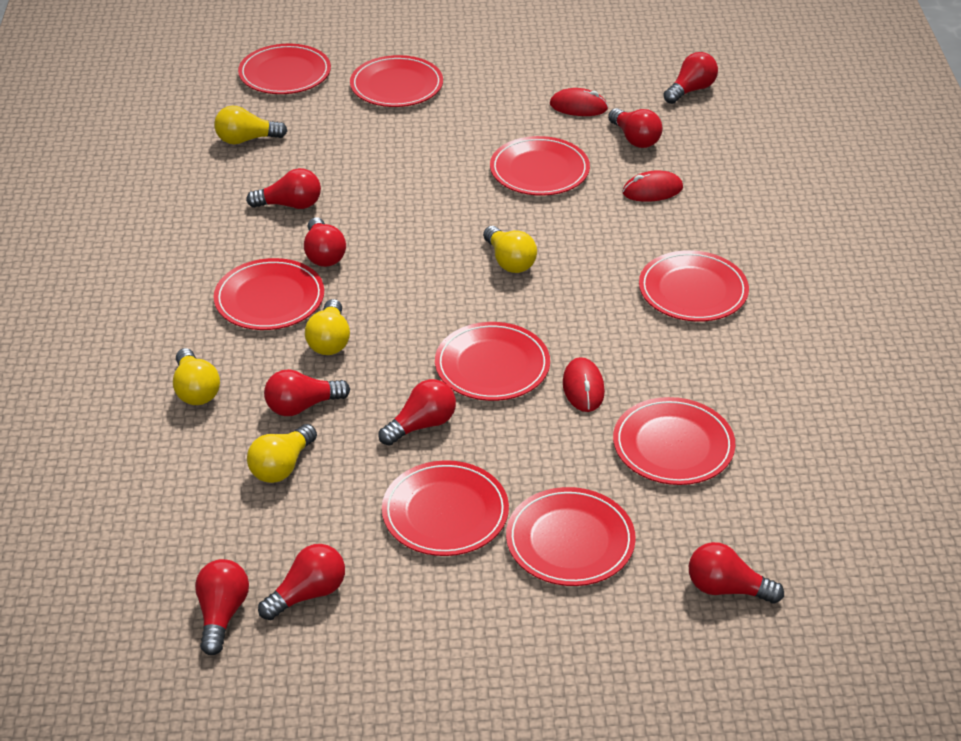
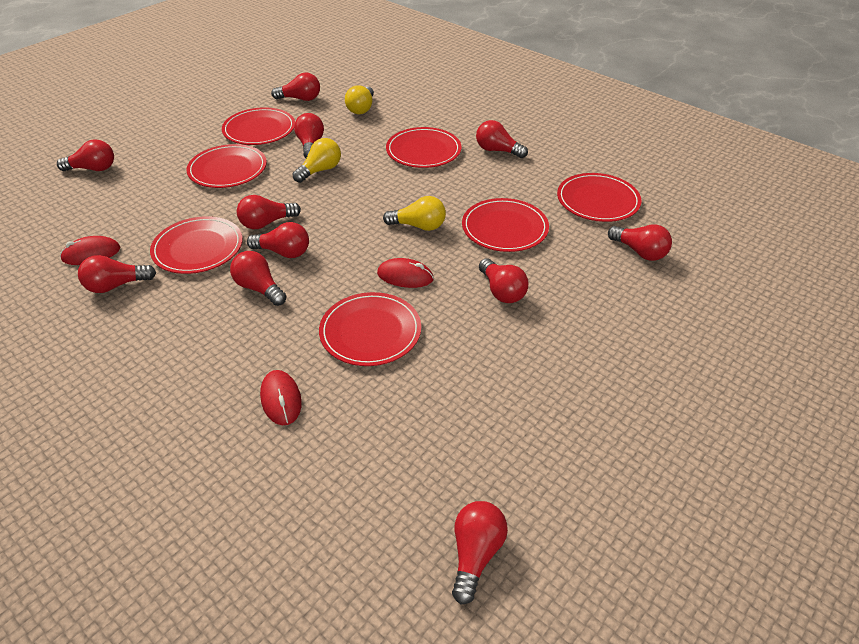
red light bulb: 9 -> 11
red plate: 9 -> 7
yellow light bulb: 5 -> 3

